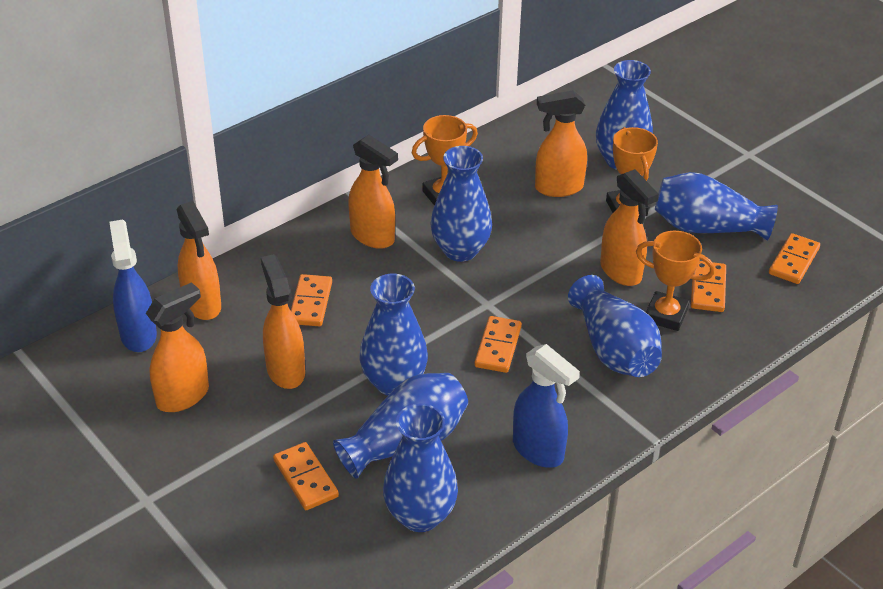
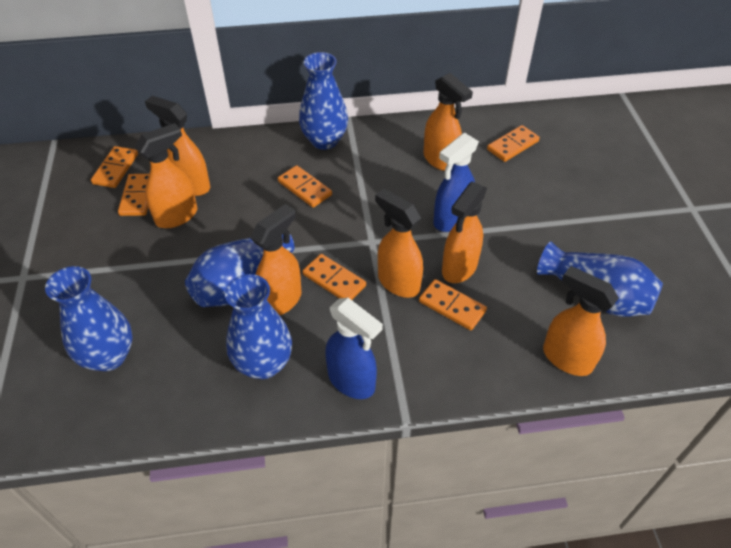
blue vase: 7 -> 5
orange domino: 5 -> 6
orange spray bottle: 6 -> 7
orange trophy: 3 -> 0

